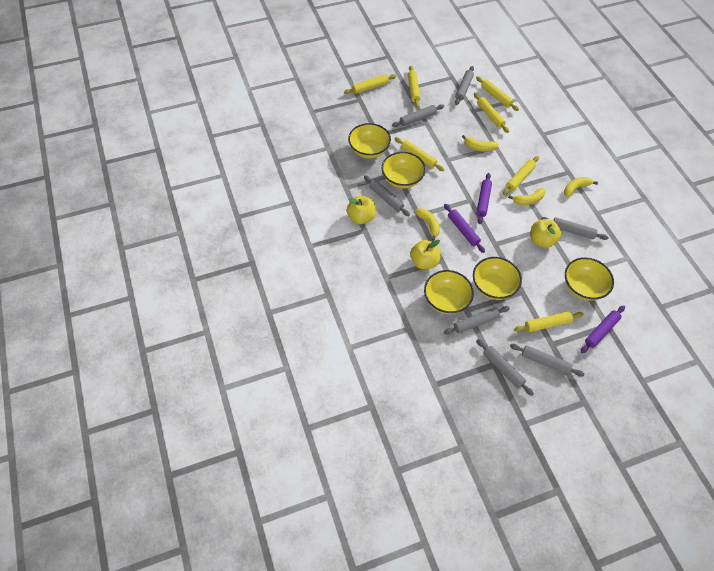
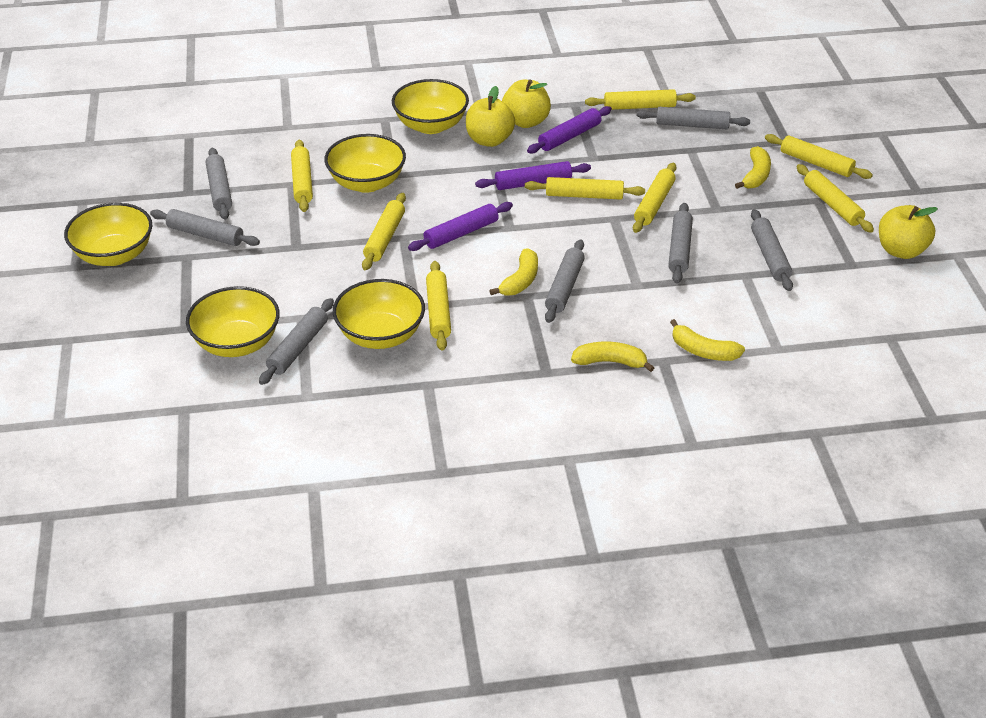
yellow rolling pin: 7 -> 8

